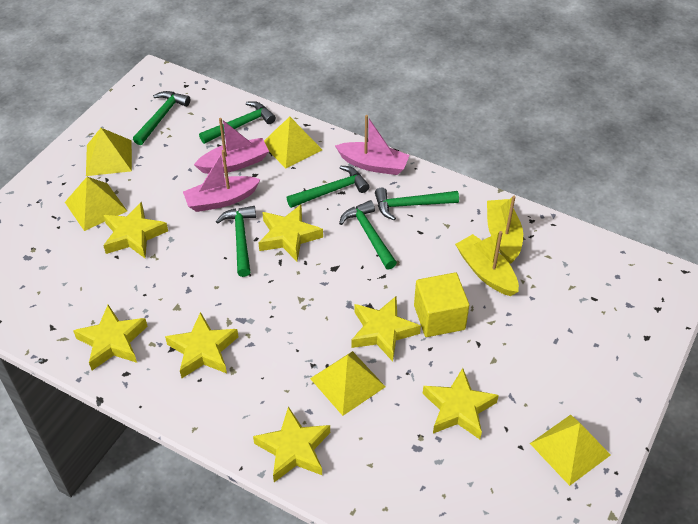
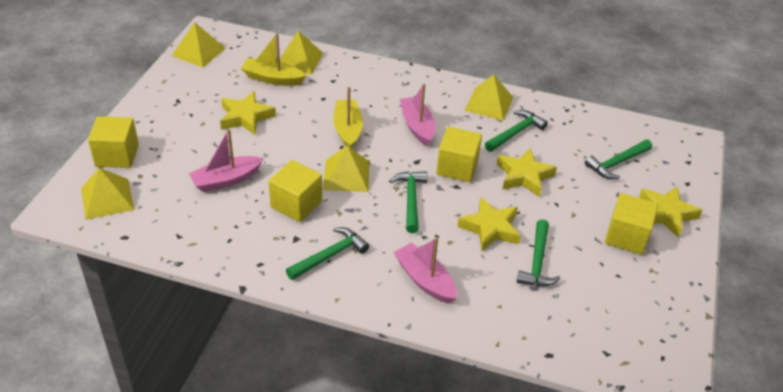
green hammer: 6 -> 5
yellow cube: 1 -> 4
yellow star: 7 -> 4

